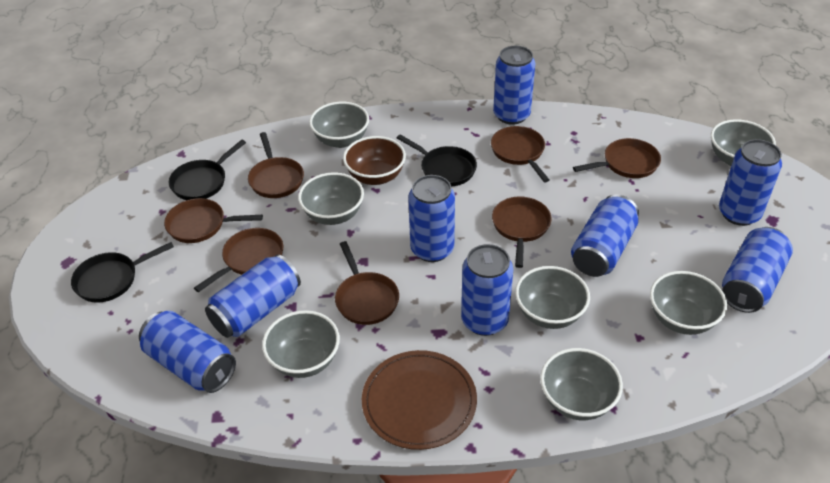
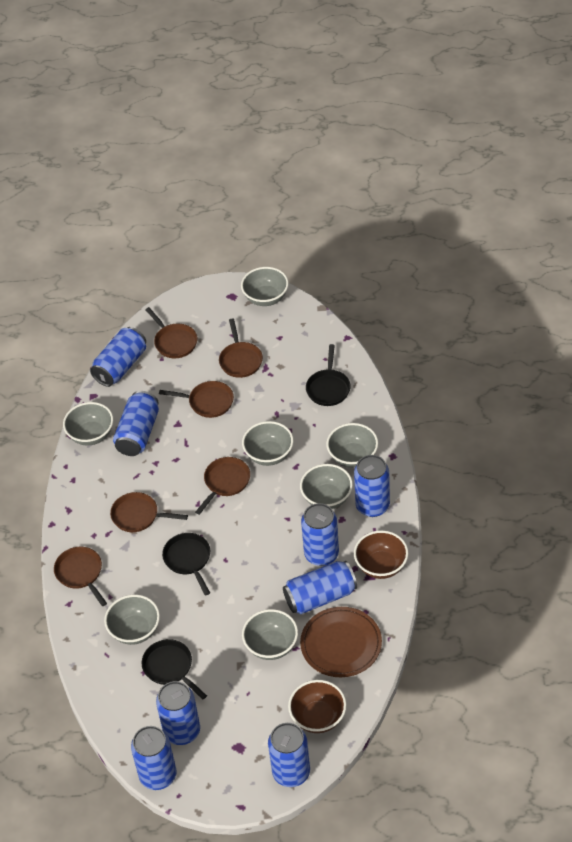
brown bowl: 1 -> 2
brown pan: 7 -> 6

